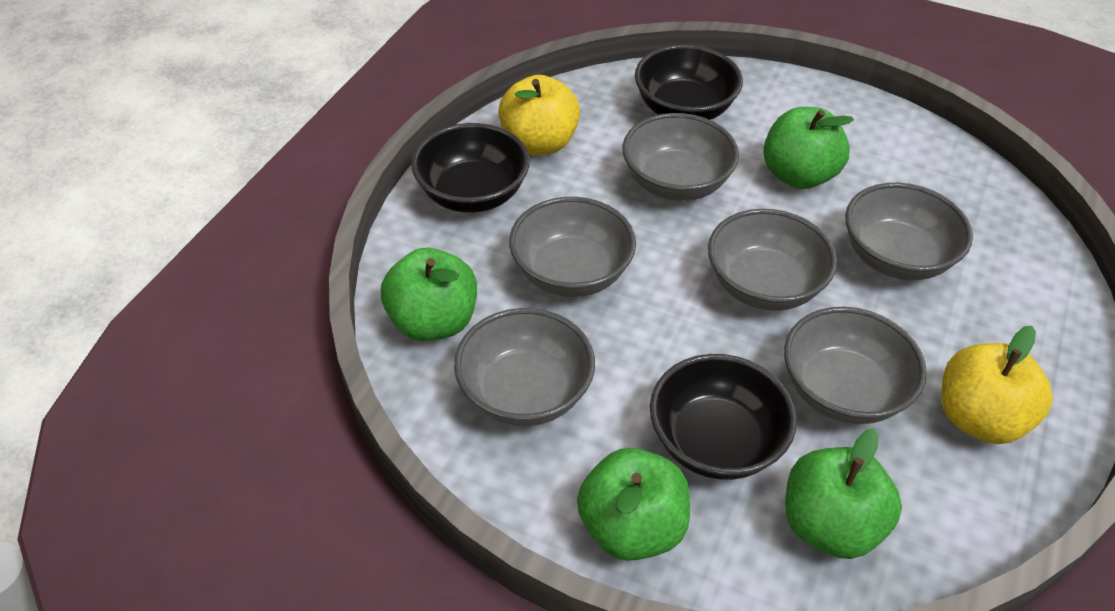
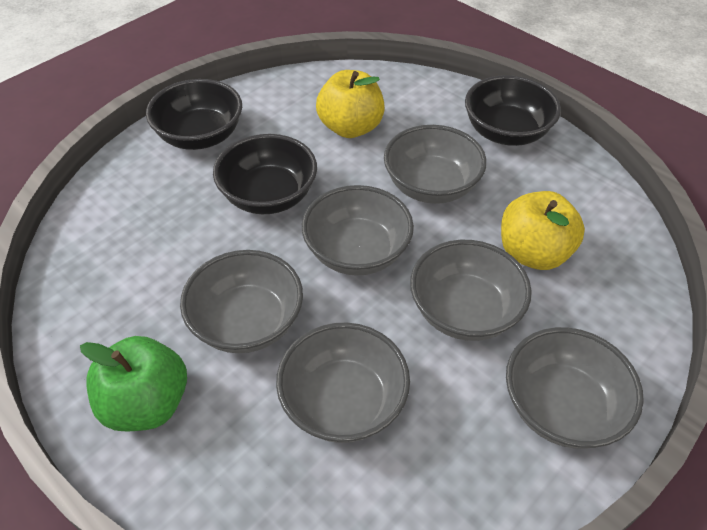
green apple: 4 -> 1

